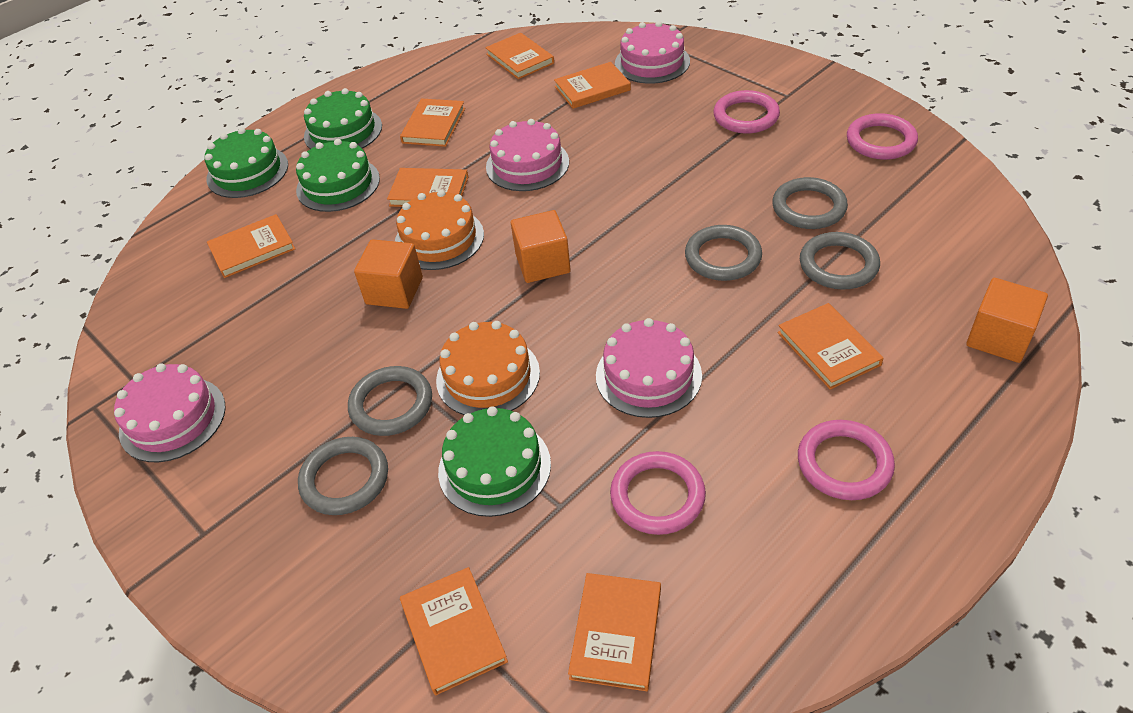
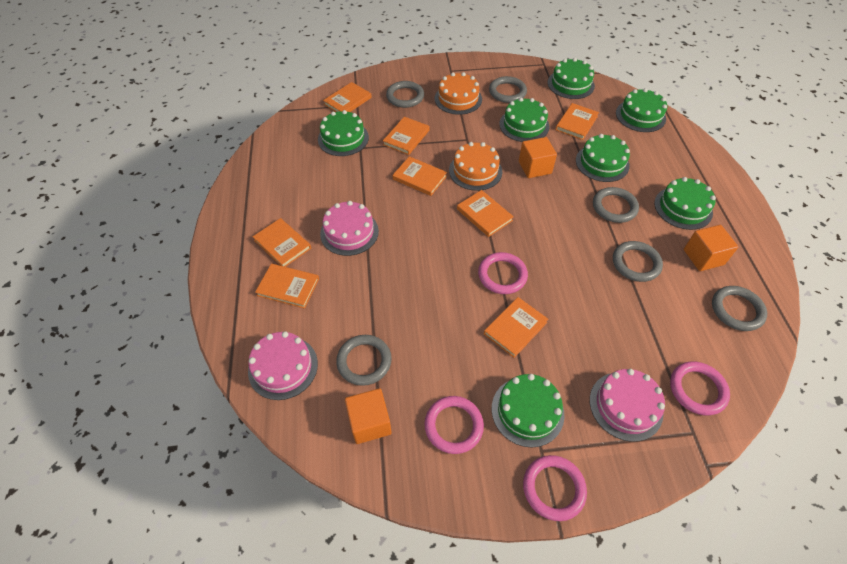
green cake: 4 -> 7
grey ring: 5 -> 6
pink cake: 4 -> 3

